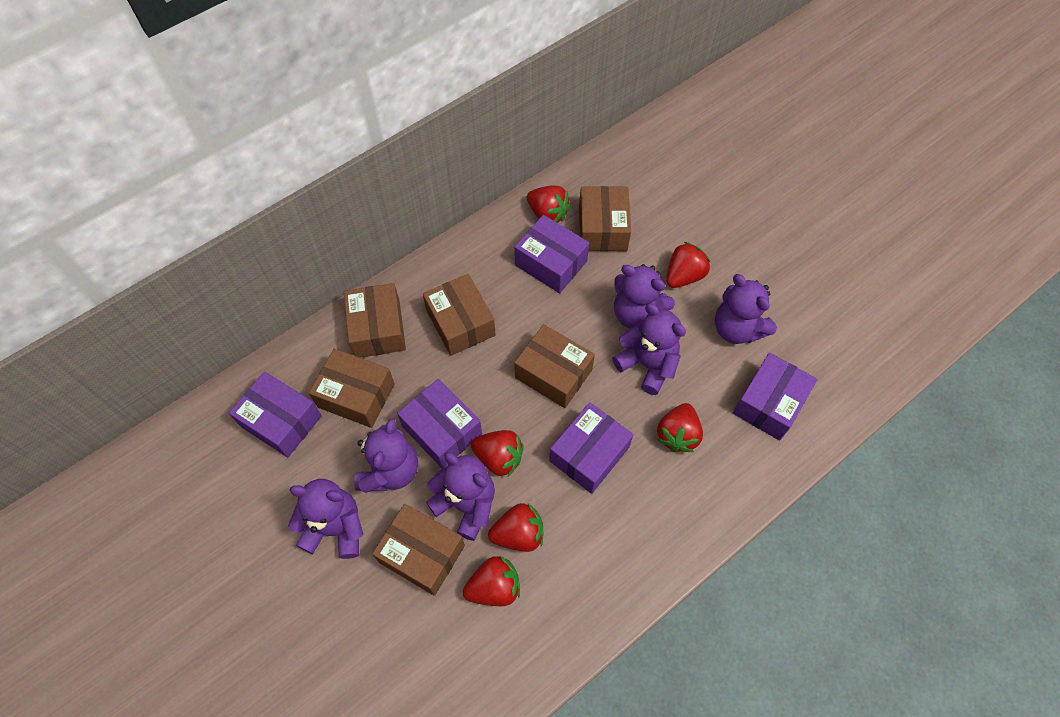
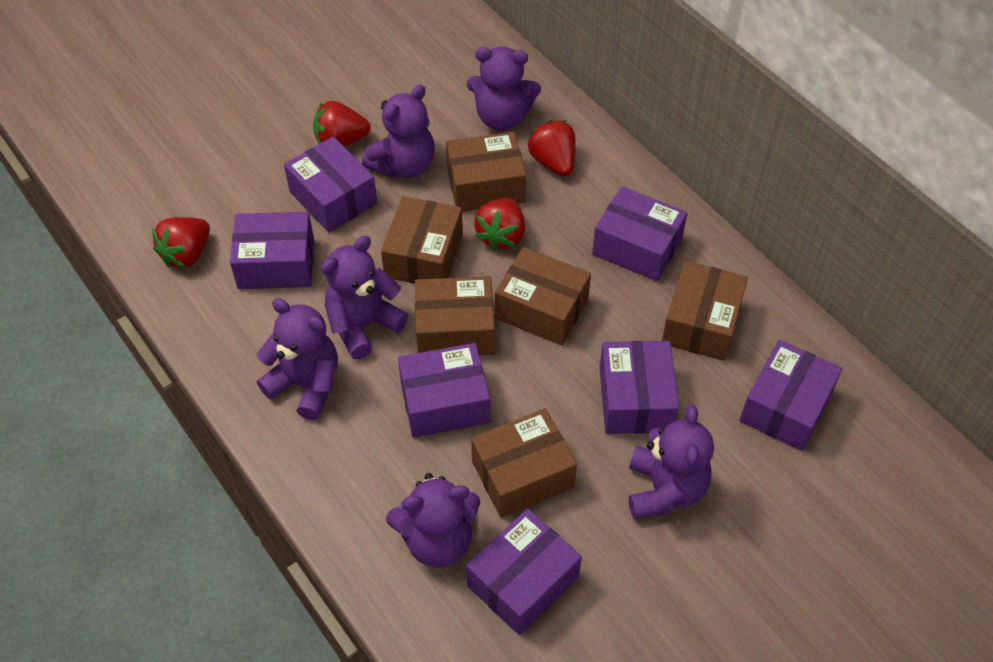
purple box: 5 -> 7
red strawberry: 6 -> 4

